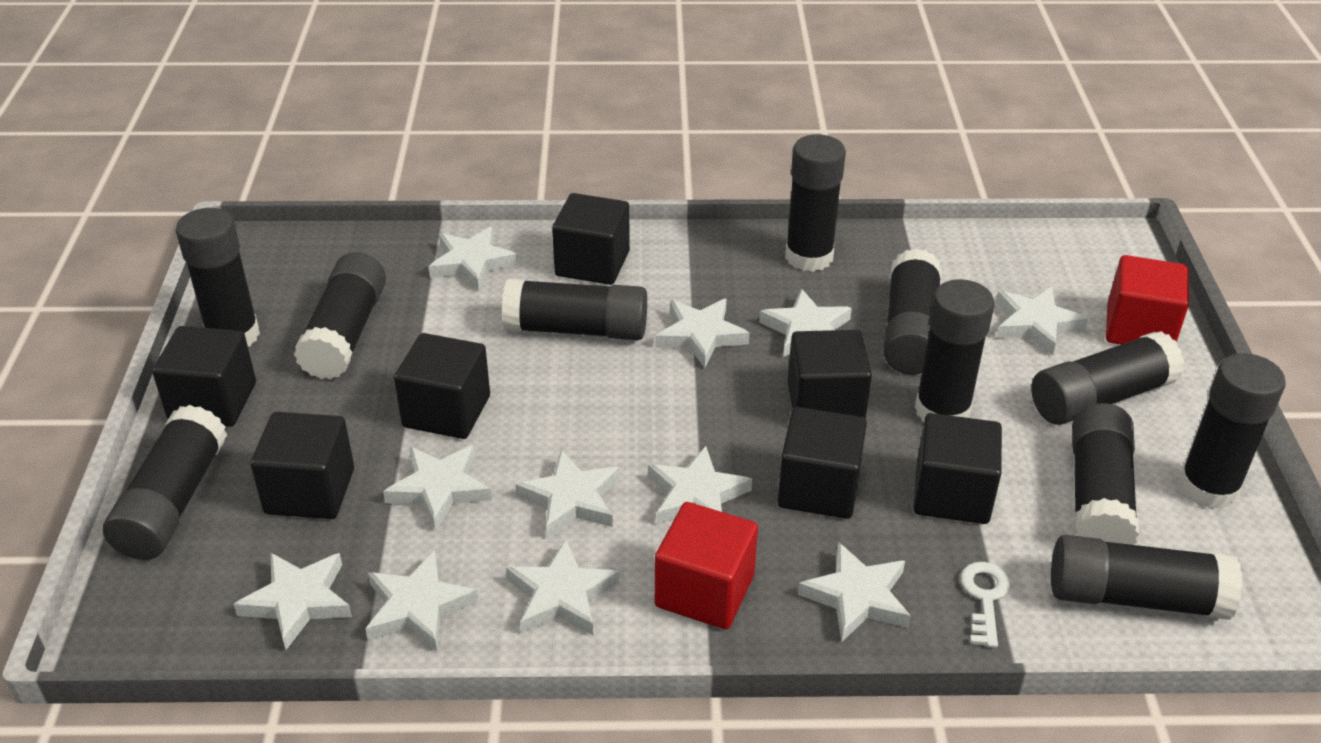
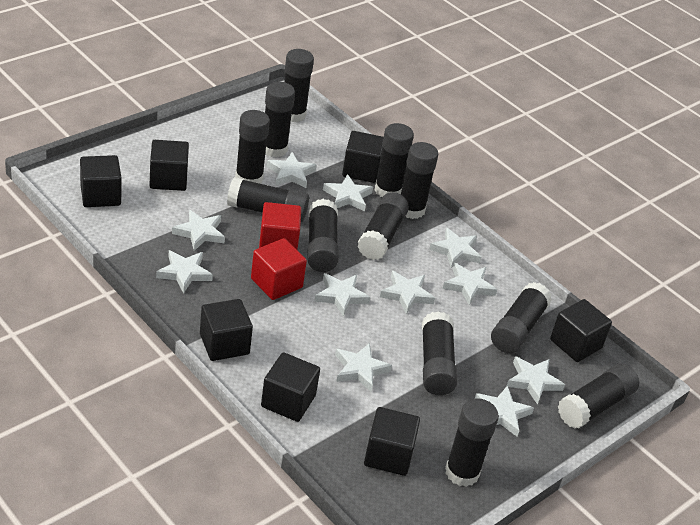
black glue stick: 11 -> 12
white key: 1 -> 0

